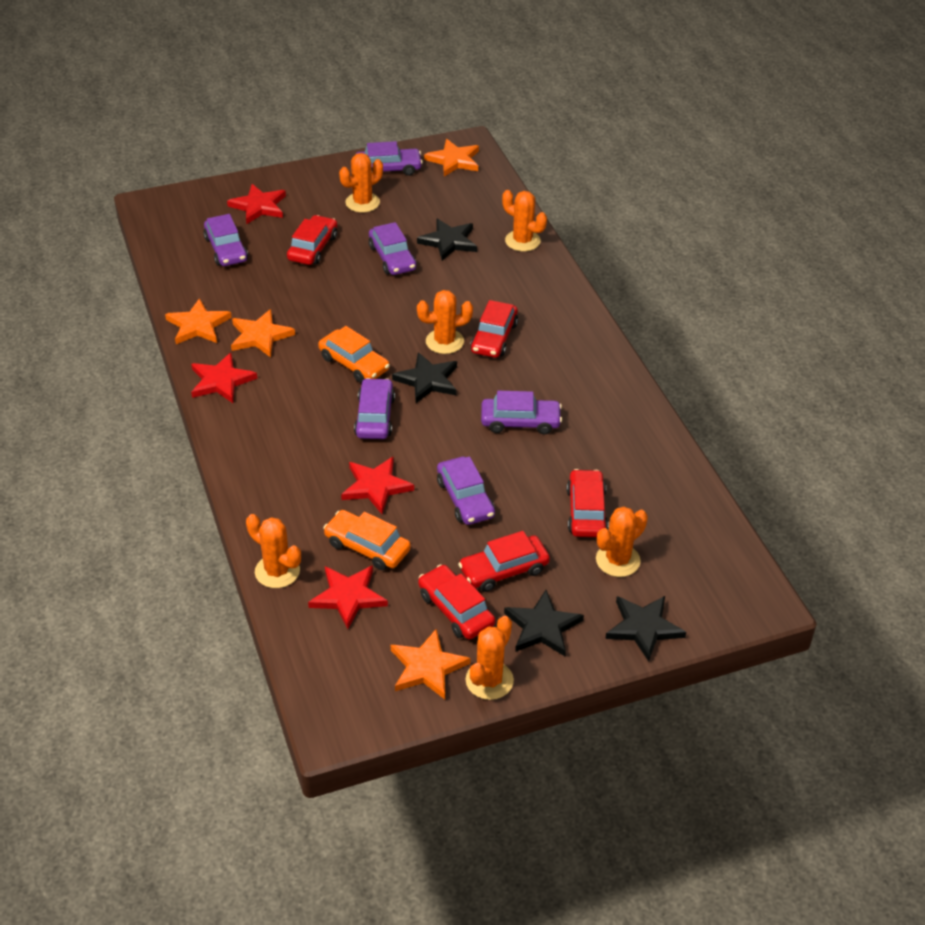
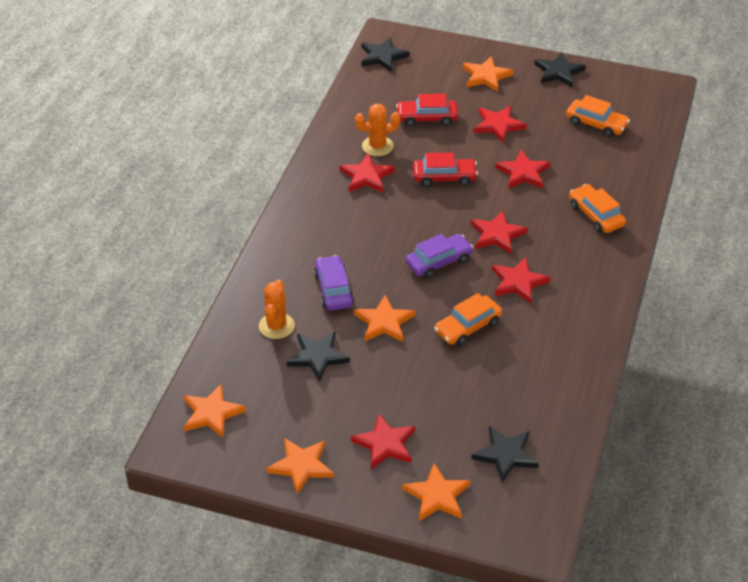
orange cactus: 6 -> 2
orange car: 2 -> 3
orange star: 4 -> 5
purple car: 6 -> 2
red car: 5 -> 2
red star: 4 -> 6

